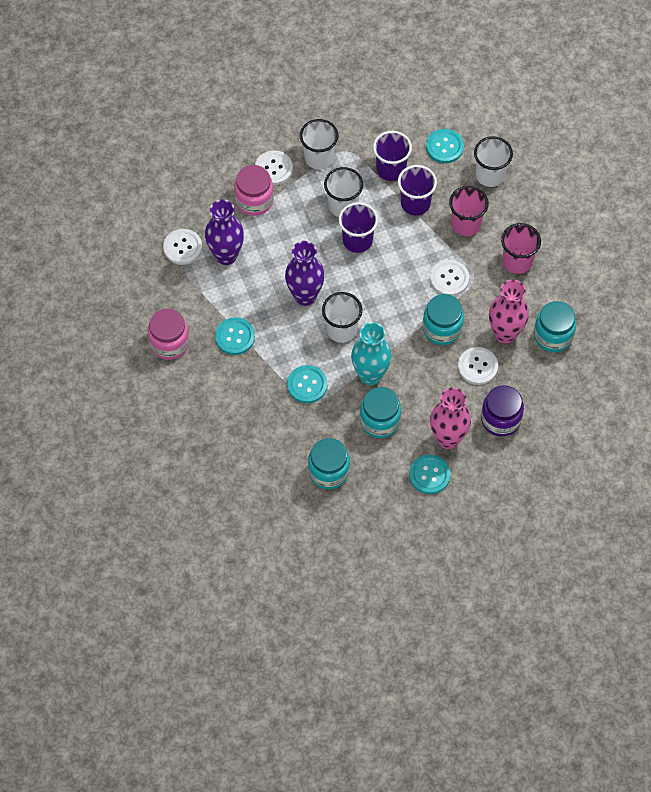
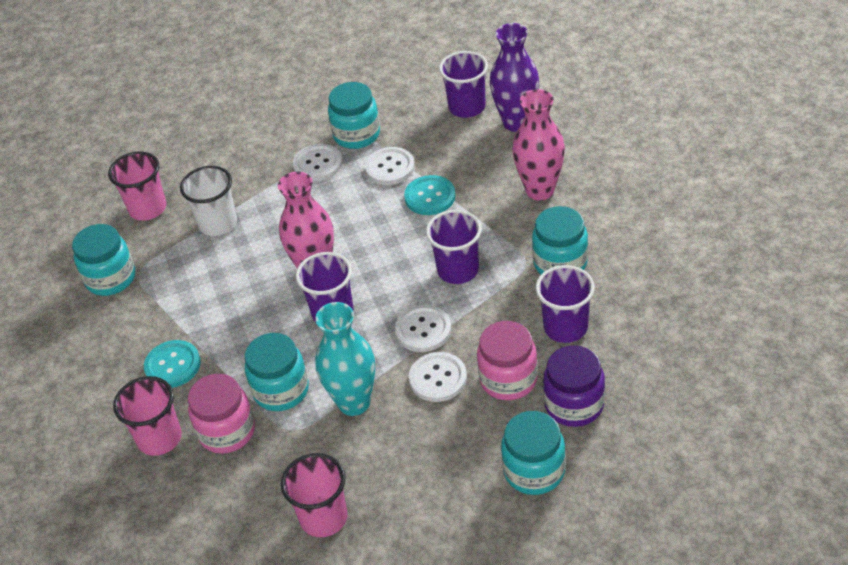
pink cup: 2 -> 3
purple cup: 3 -> 4
purple vase: 2 -> 1
turquoise button: 4 -> 2
turquoise jar: 4 -> 5
white cup: 4 -> 1

